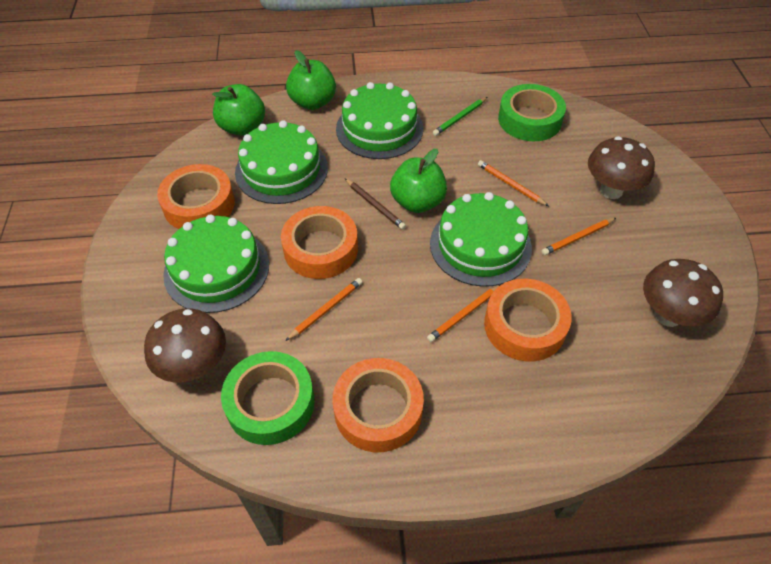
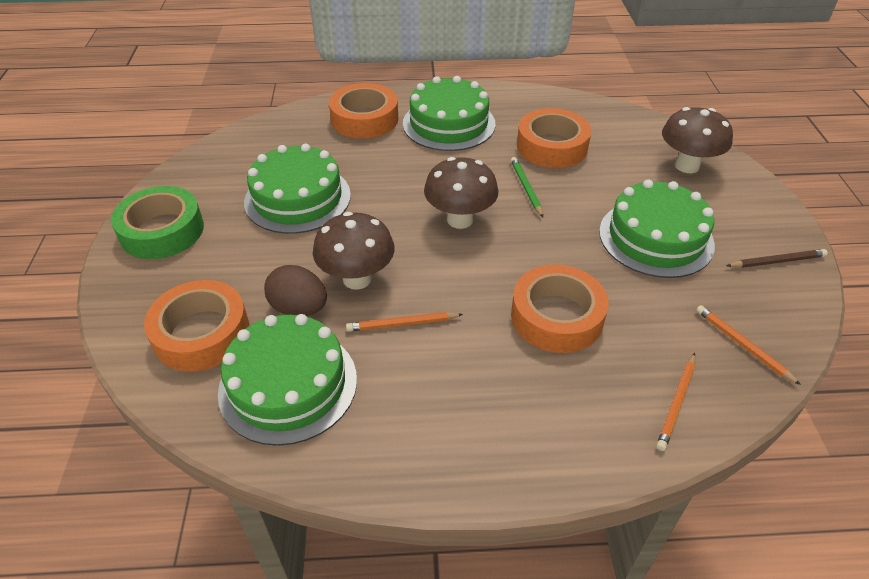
brown egg: 0 -> 1
green apple: 3 -> 0
green tape: 2 -> 1
orange pencil: 4 -> 3

